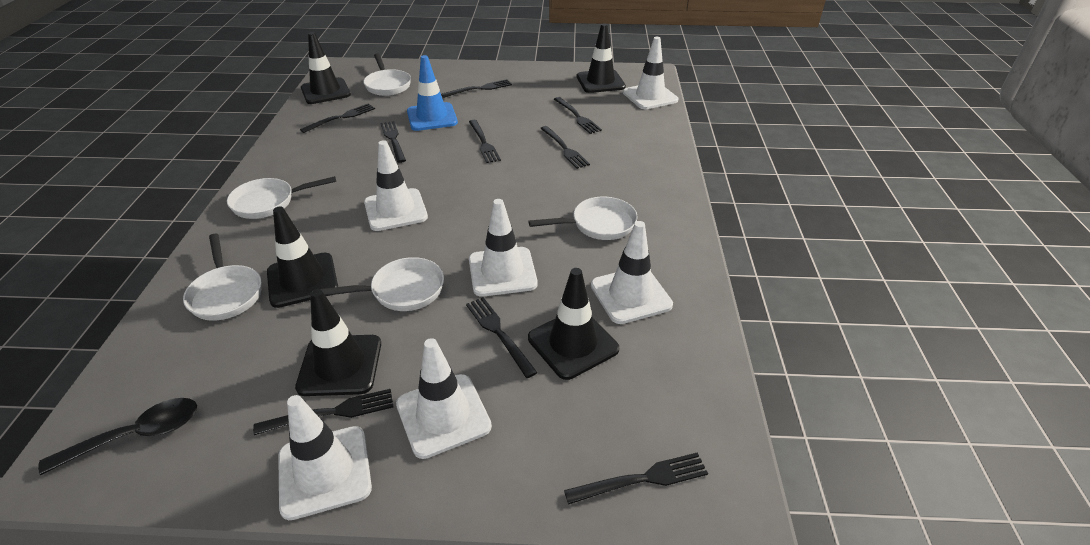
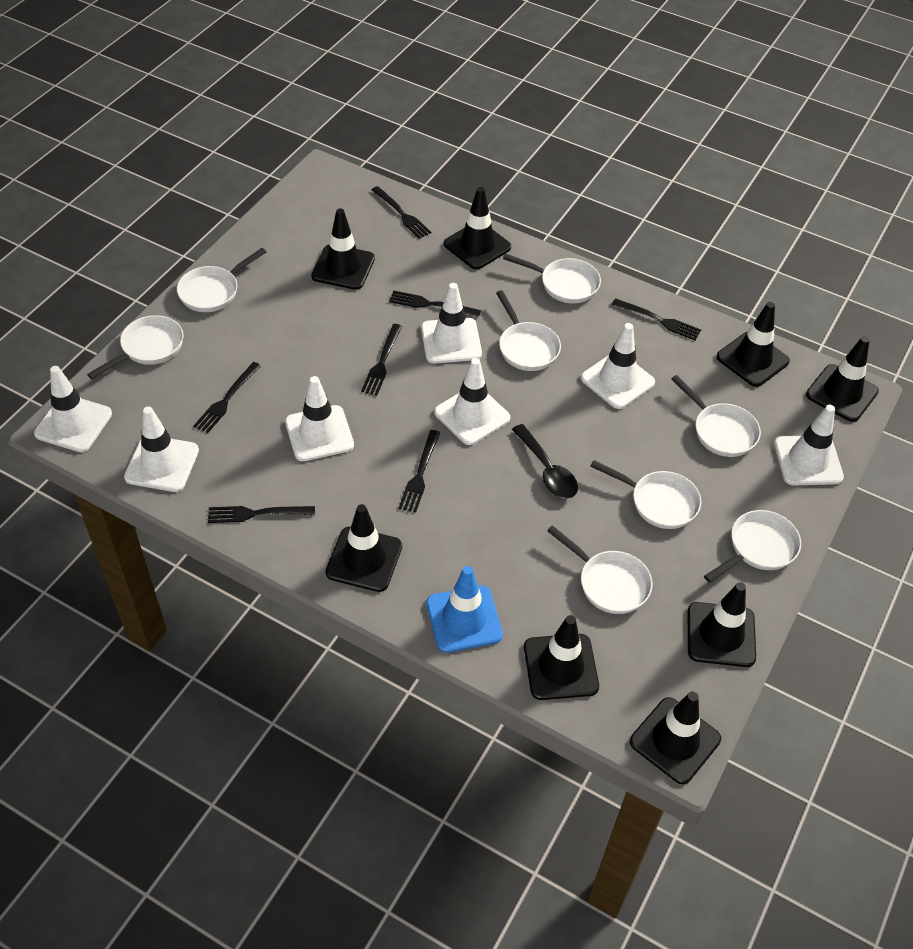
black fork: 9 -> 7
black traffic cone: 5 -> 8
white pan: 5 -> 8
white traffic cone: 6 -> 7

